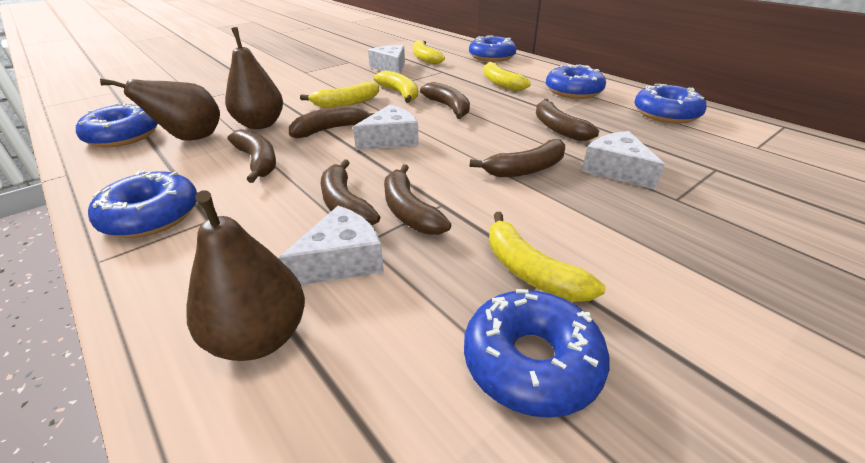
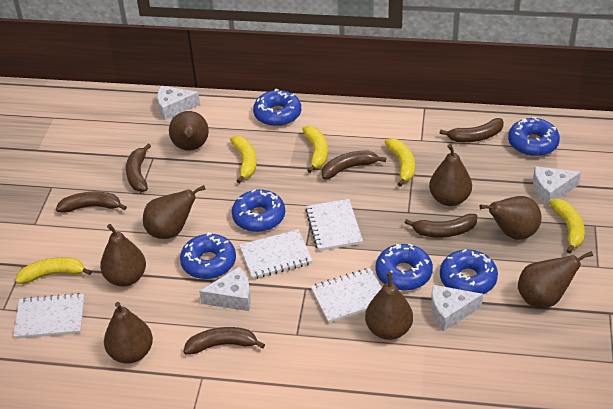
brown banana: 7 -> 6
brown pear: 3 -> 8
white notebook: 0 -> 4

